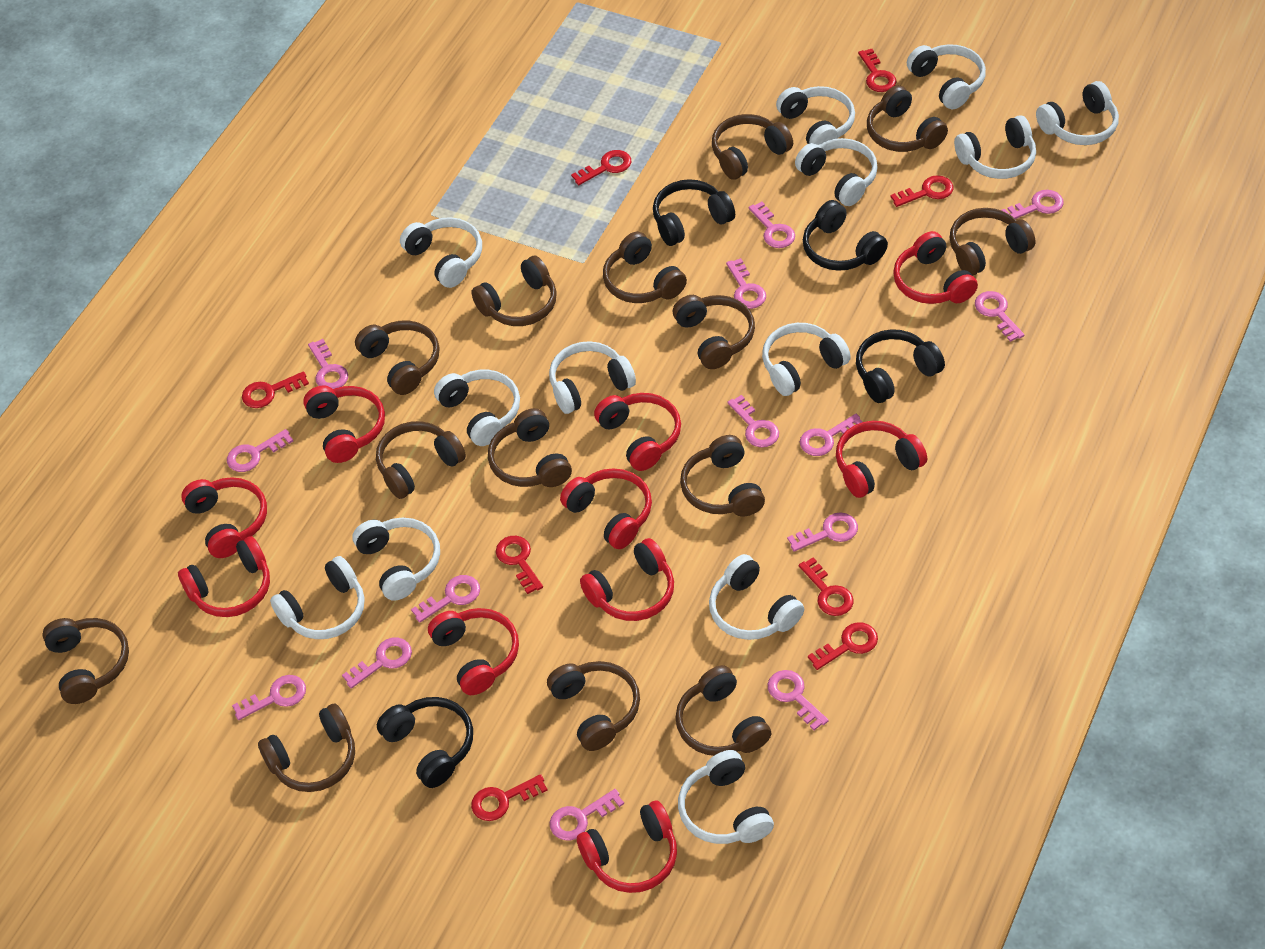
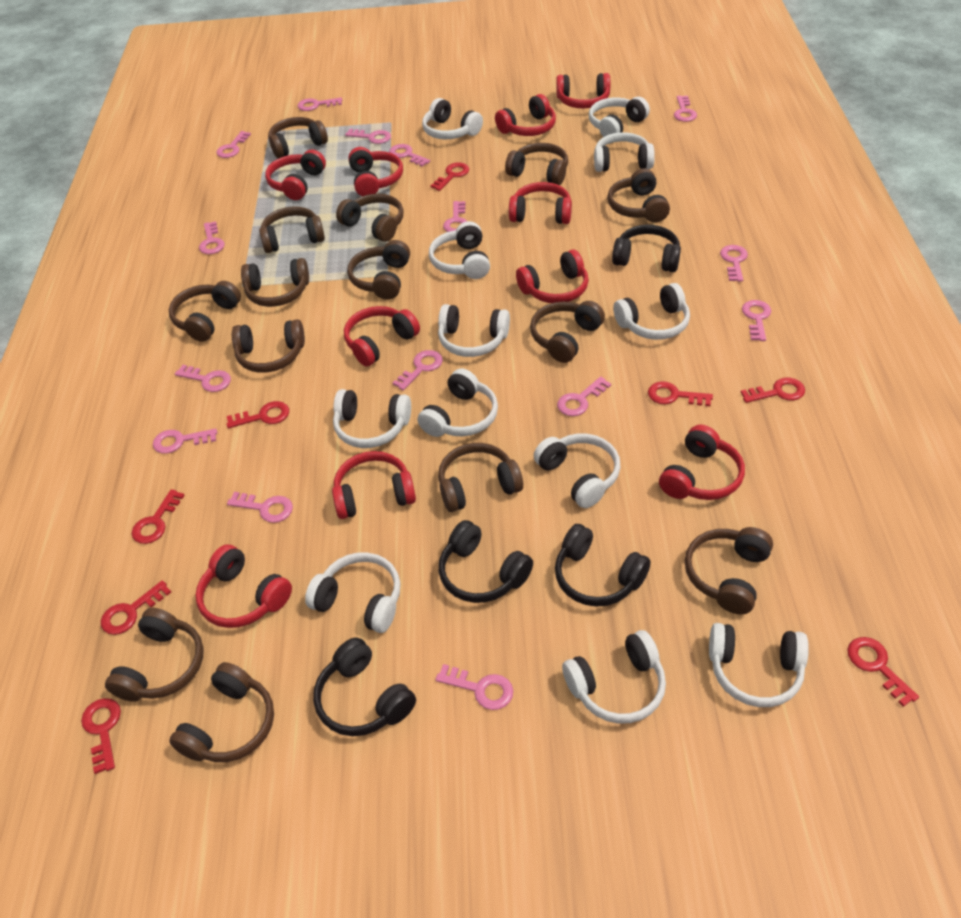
pink key: 14 -> 15
white headphones: 13 -> 12

